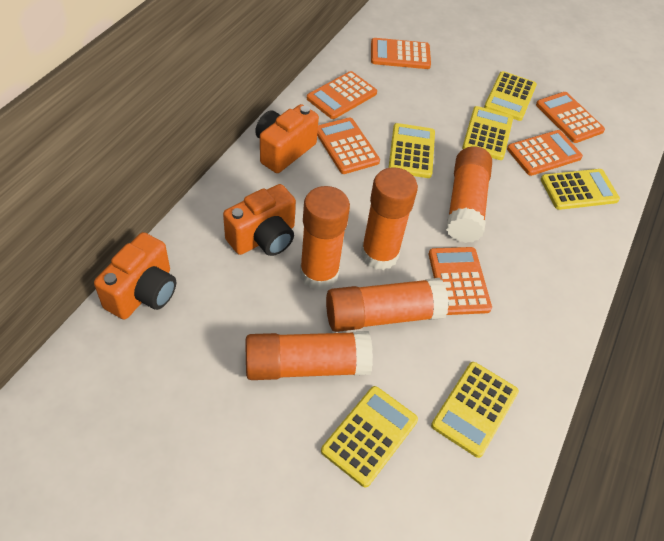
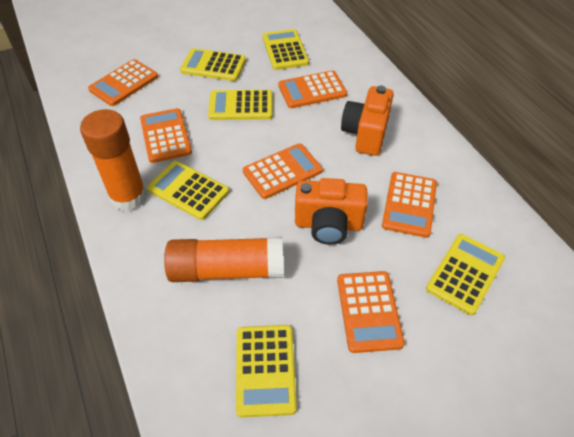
orange camera: 3 -> 2
orange glue stick: 5 -> 2

